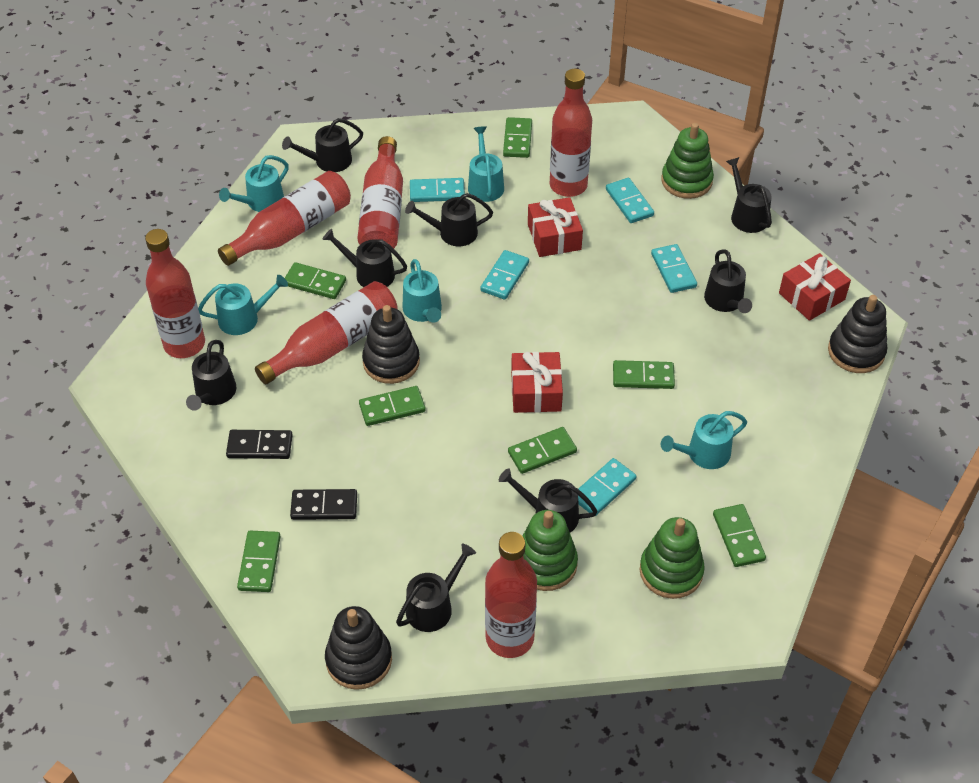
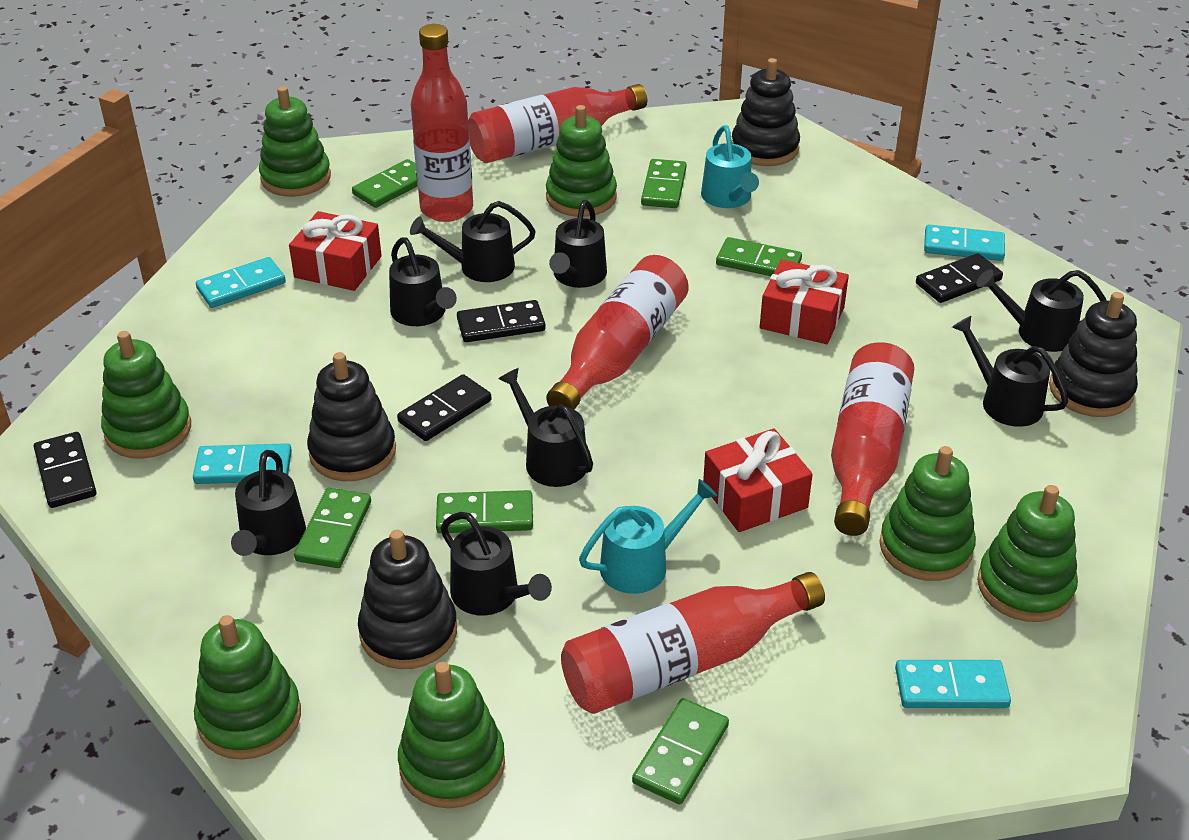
black domino: 2 -> 4
black stacking toy: 3 -> 4
green domino: 7 -> 6
green stacking toy: 3 -> 7
red bottle: 6 -> 5
turquoise domino: 5 -> 4
turquoise watering can: 5 -> 2

